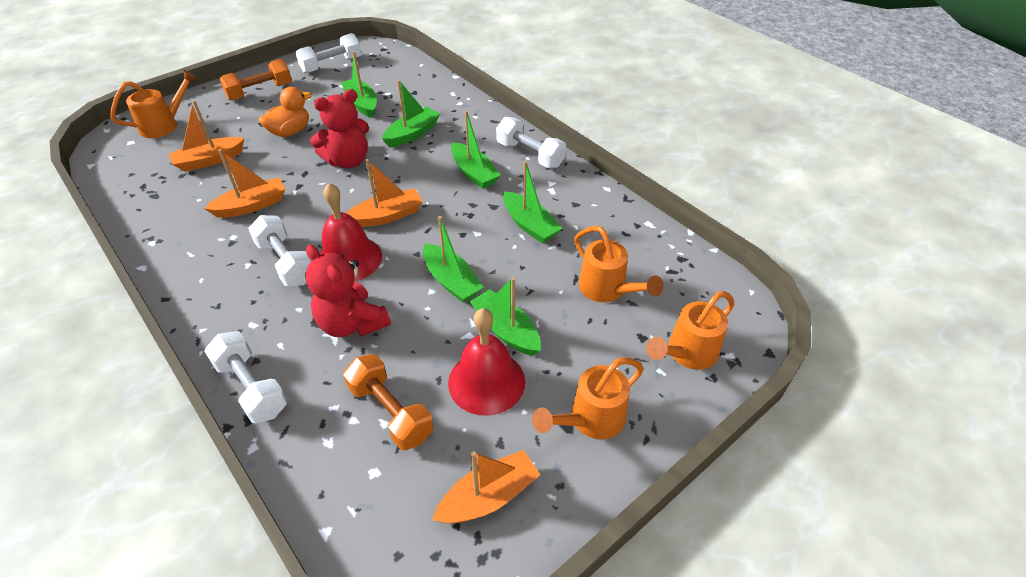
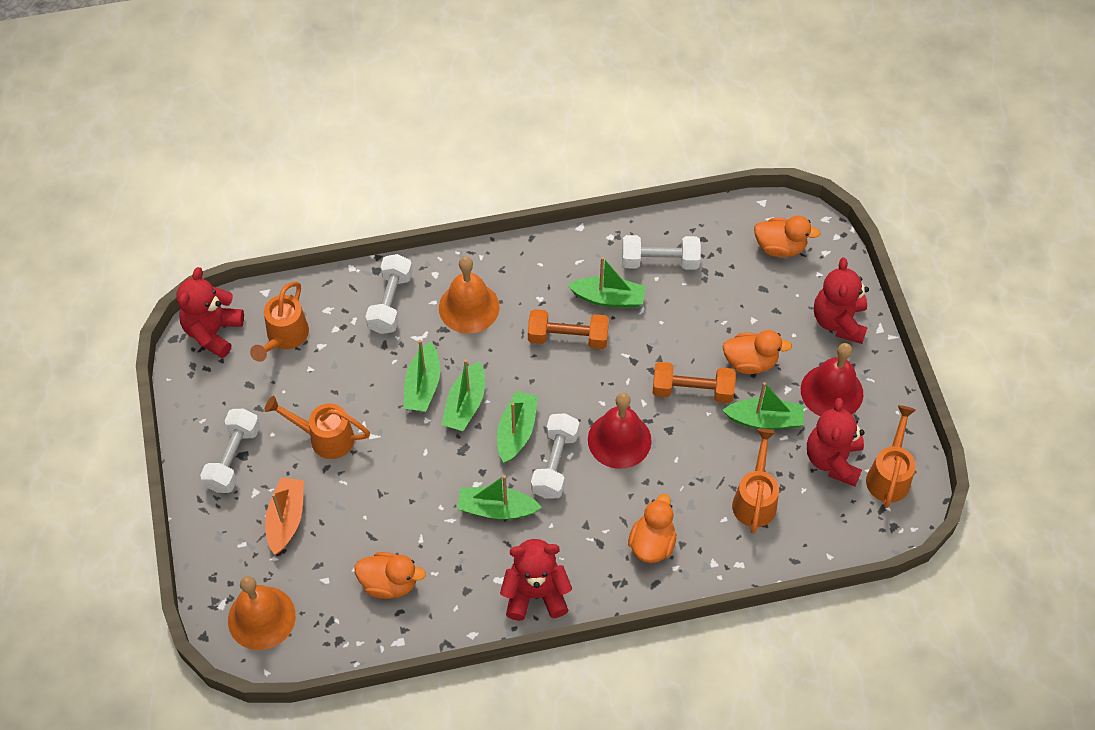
orange bell: 0 -> 2
orange boat: 4 -> 1
orange duck: 1 -> 4
red teddy bear: 2 -> 4

